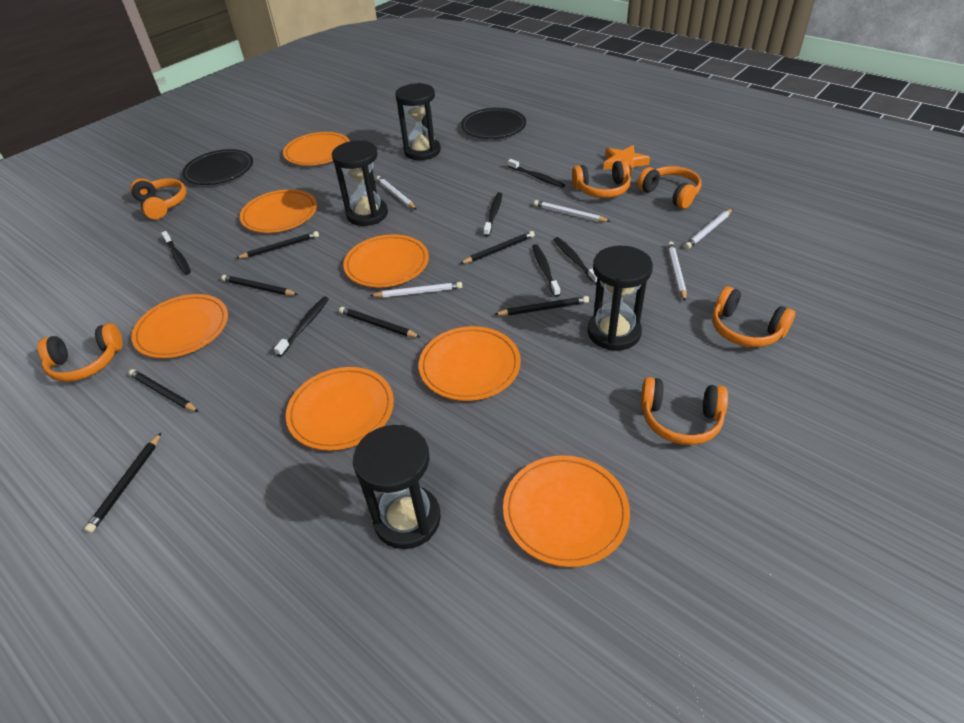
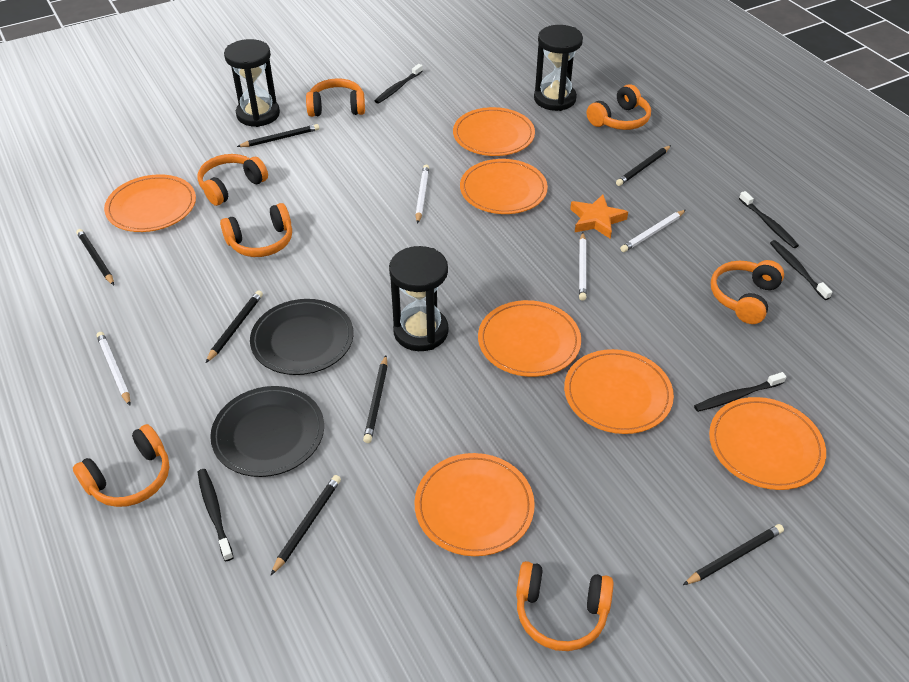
black hourglass: 4 -> 3
black toothbrush: 6 -> 5
orange headphones: 6 -> 7
white pencil: 5 -> 4

